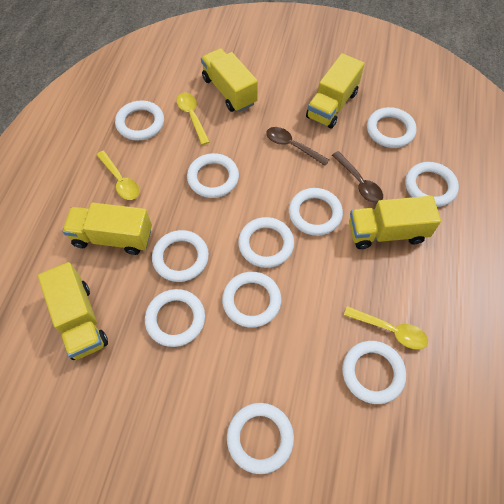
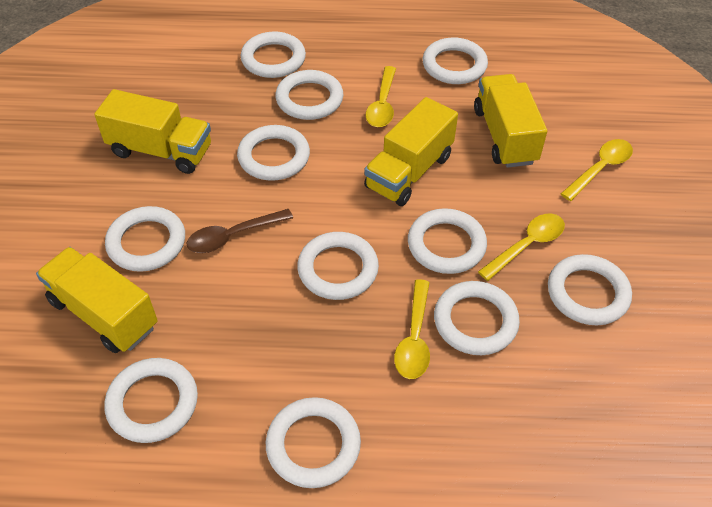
brown spoon: 2 -> 1
yellow spoon: 3 -> 4
yellow truck: 5 -> 4

